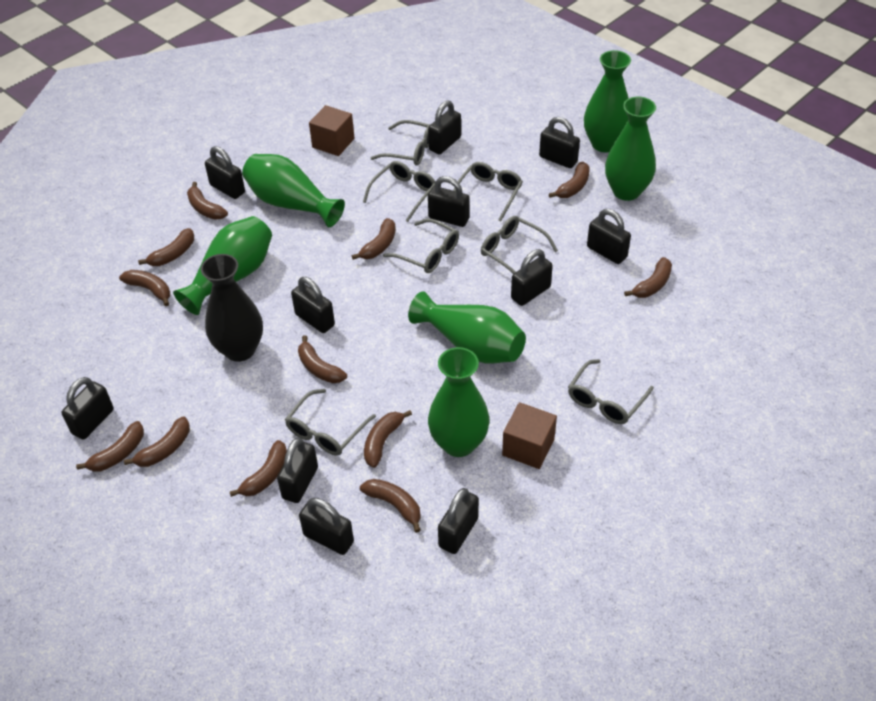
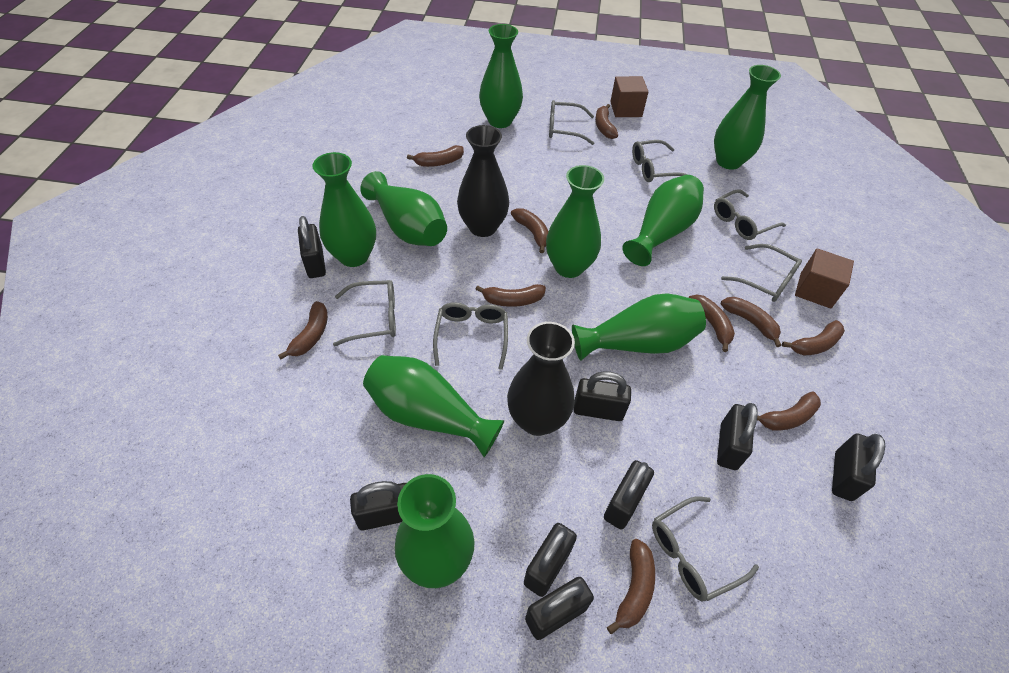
black padlock: 11 -> 8
black vase: 1 -> 2
brown banana: 12 -> 10
green vase: 6 -> 9

